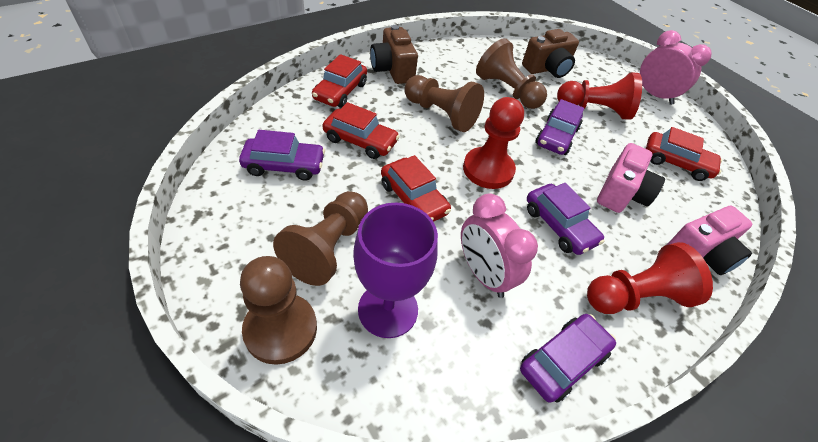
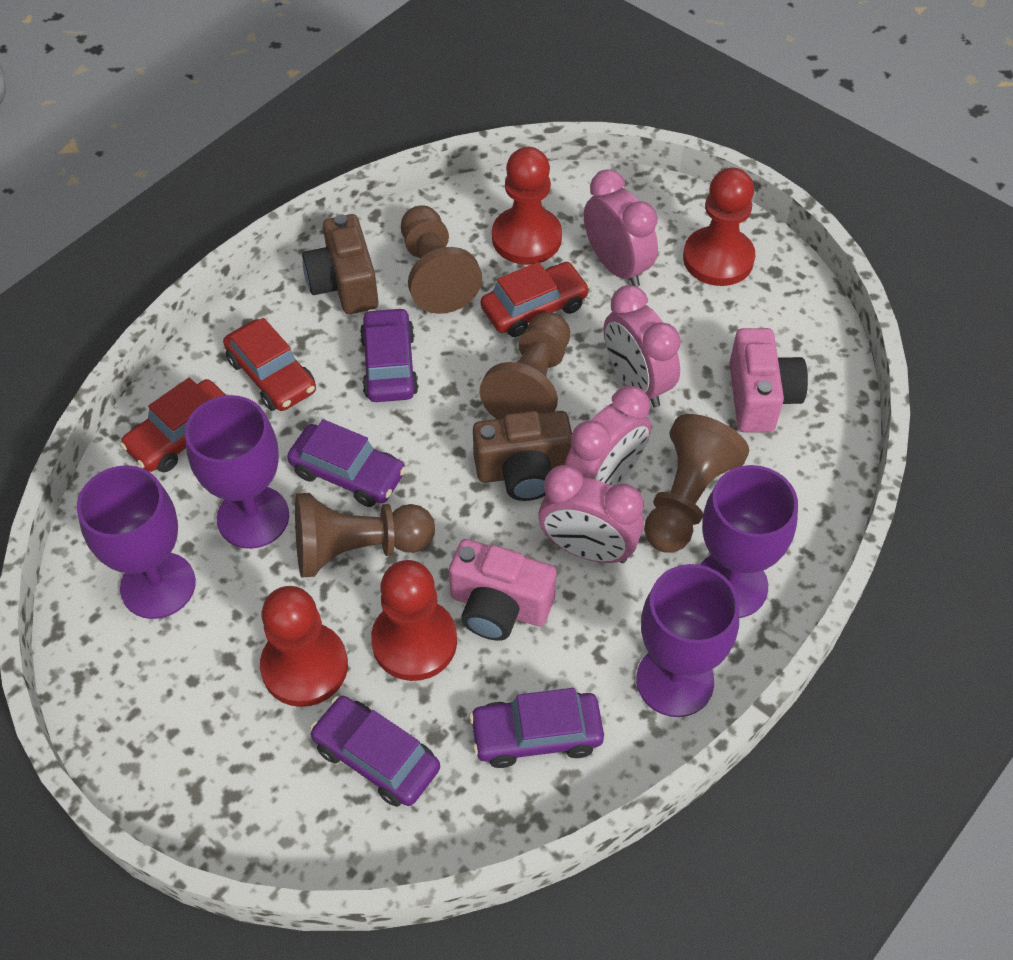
pink clock: 2 -> 4
purple goblet: 1 -> 4
red car: 4 -> 3
red pawn: 3 -> 4

